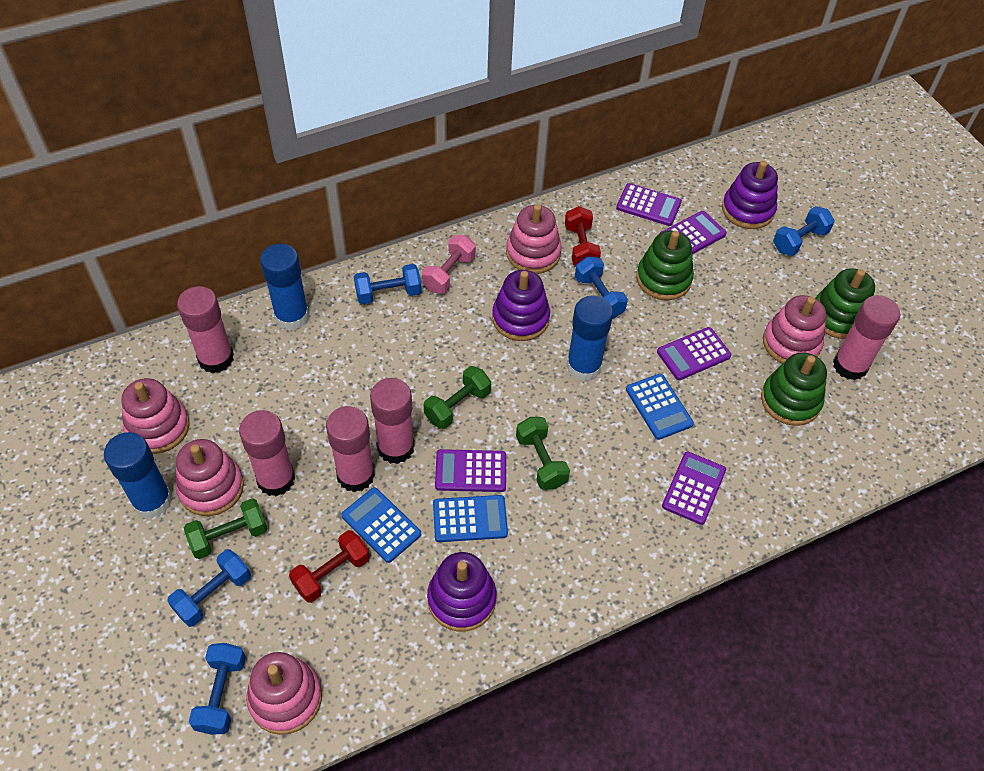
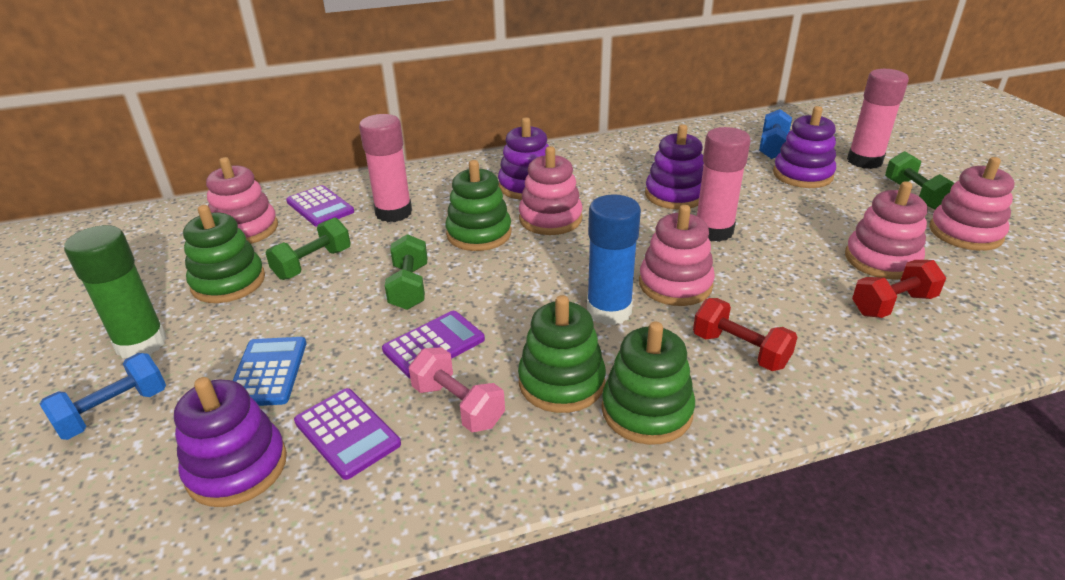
blue calculator: 3 -> 1
blue dumbbell: 5 -> 2
blue glue stick: 3 -> 1
green glue stick: 0 -> 1
green stacking toy: 3 -> 4
pink glue stick: 5 -> 3
purple calculator: 5 -> 3
purple stacking toy: 3 -> 4

